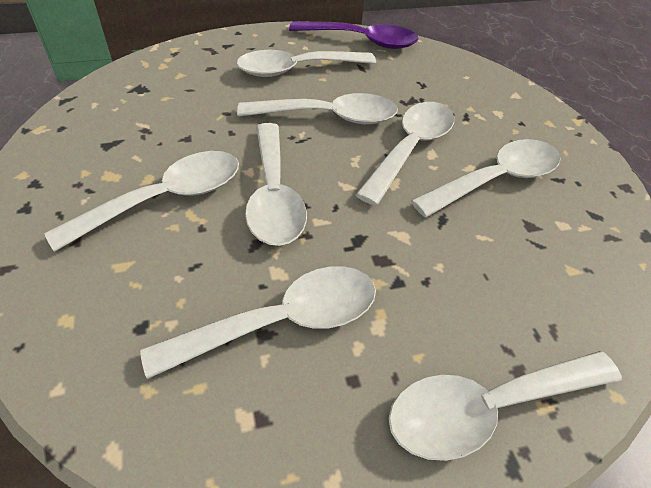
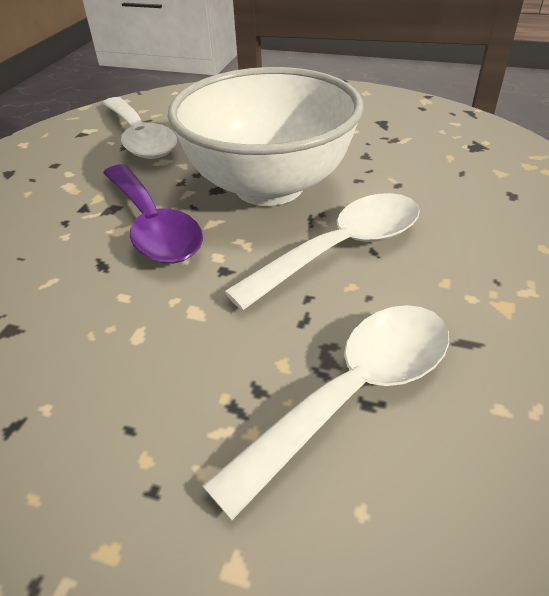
white bowl: 0 -> 1
white spoon: 8 -> 3

